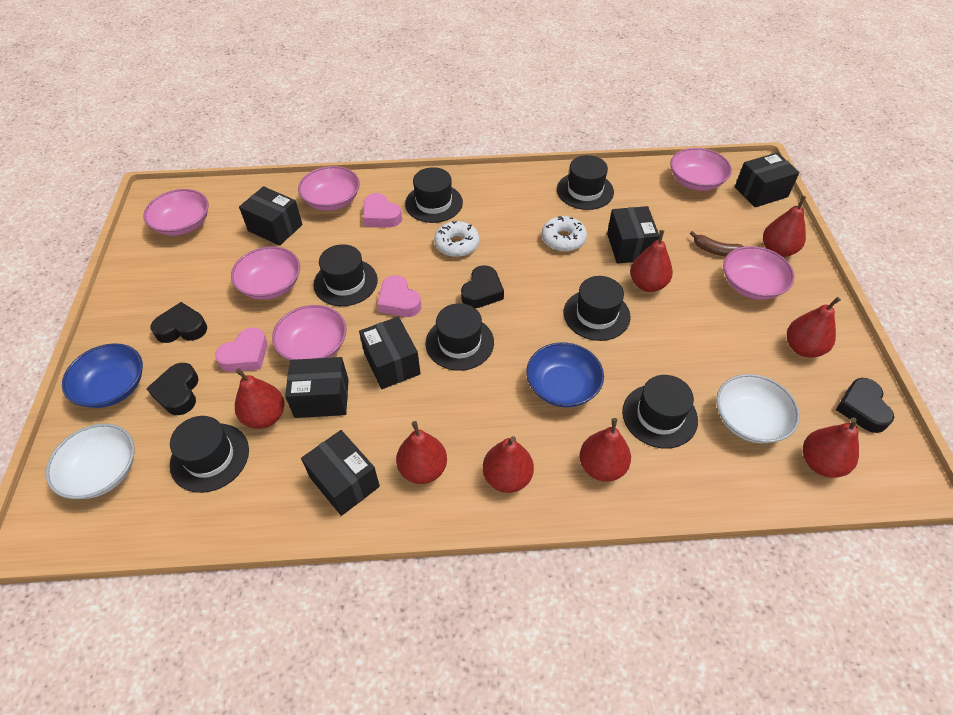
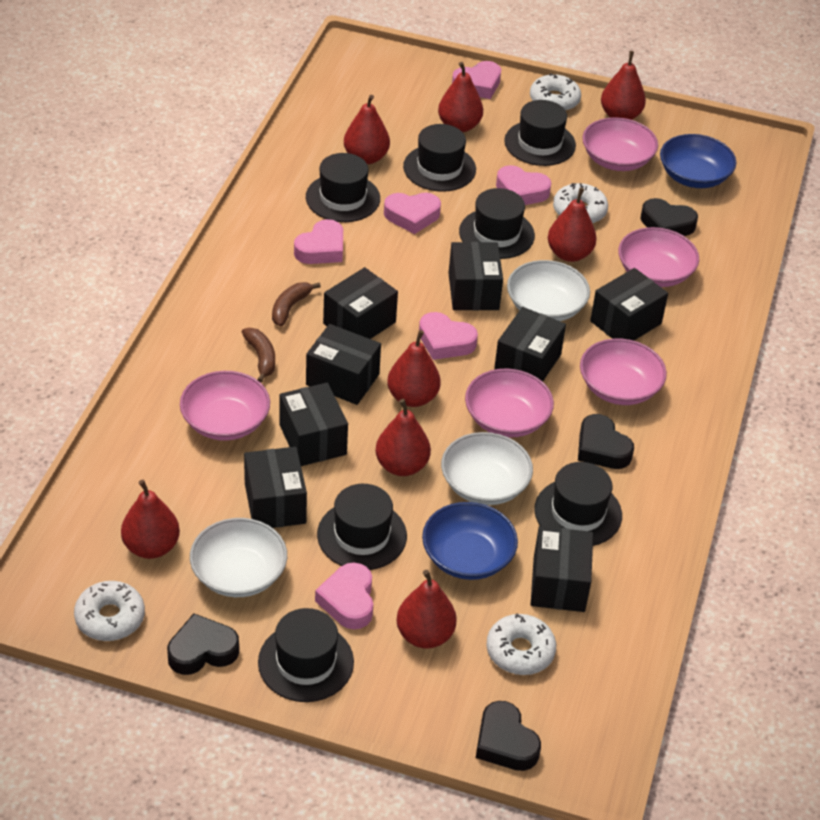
black box: 6 -> 8
brown banana: 1 -> 2
pink bowl: 6 -> 5
pink heart: 3 -> 6
white bowl: 2 -> 3
white donut: 2 -> 4

